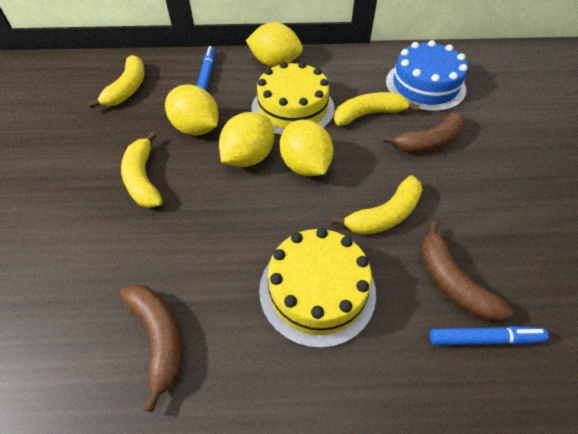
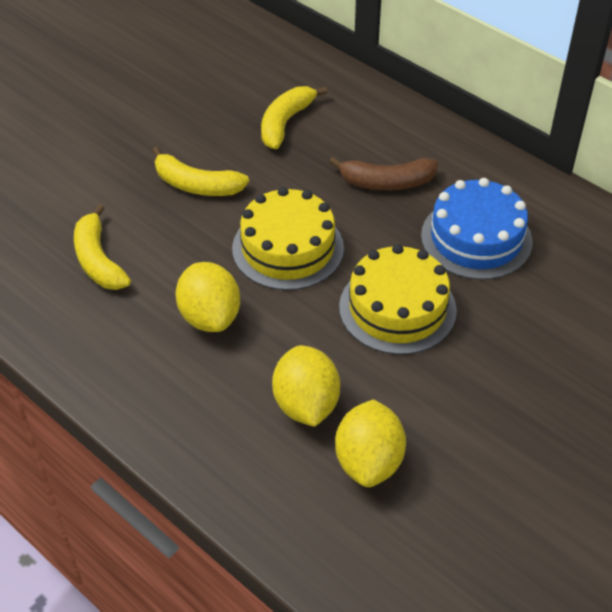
blue marker: 2 -> 0
brown banana: 3 -> 1
yellow banana: 4 -> 3
yellow lemon: 4 -> 3

